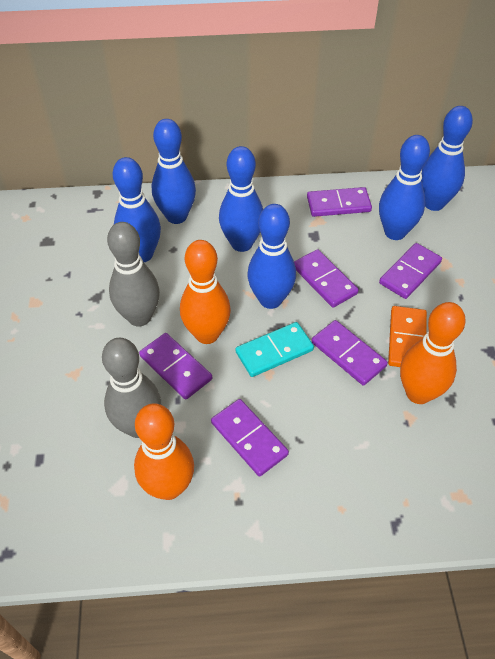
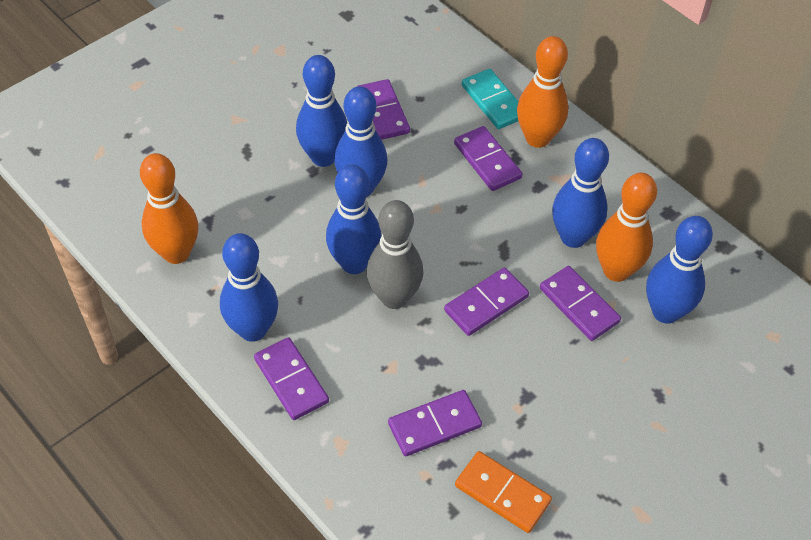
grey bowling pin: 2 -> 1

